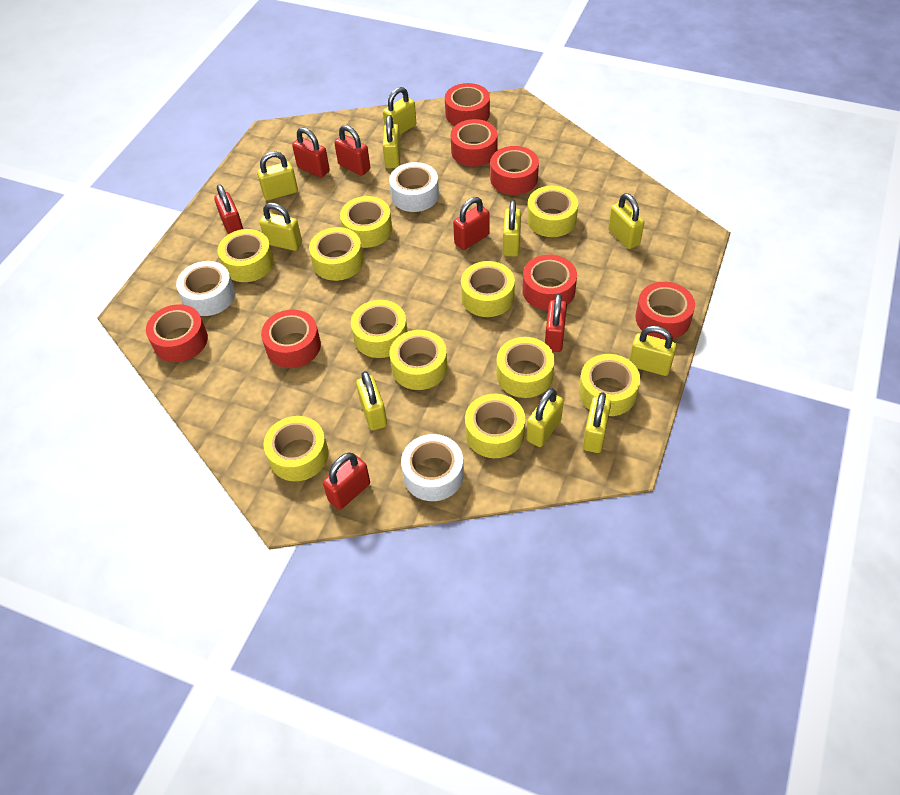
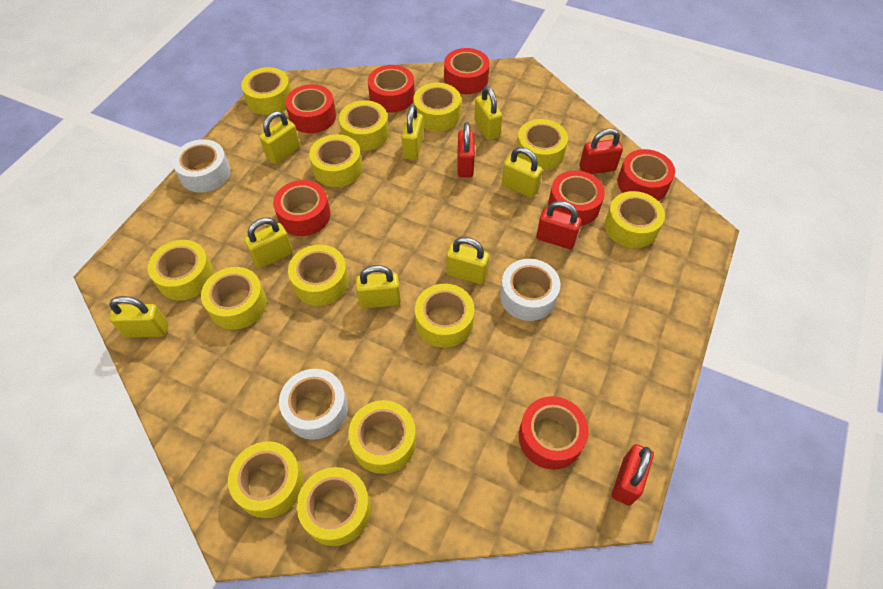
red padlock: 6 -> 4
yellow padlock: 10 -> 8
yellow tape: 11 -> 13

